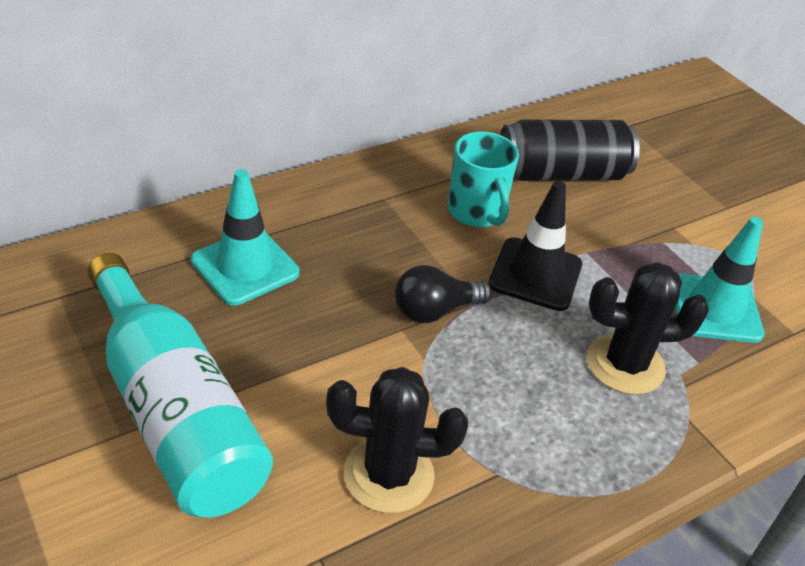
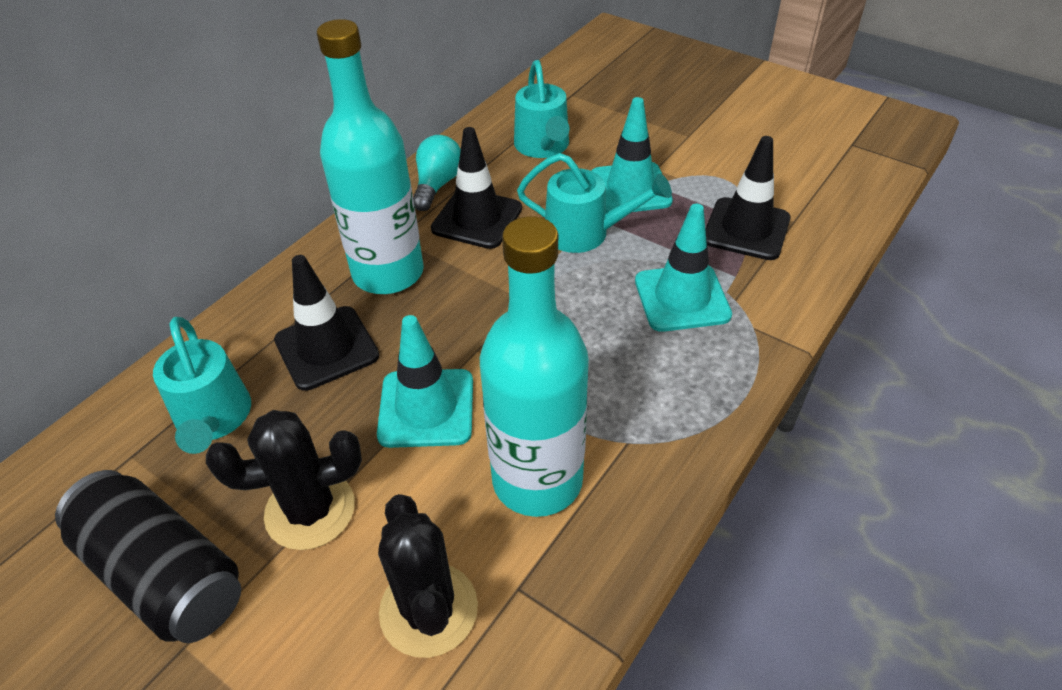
black light bulb: 1 -> 0
black traffic cone: 1 -> 3
turquoise bottle: 1 -> 2
turquoise light bulb: 0 -> 1
turquoise mug: 1 -> 0
turquoise traffic cone: 2 -> 3
turquoise watering can: 0 -> 3

